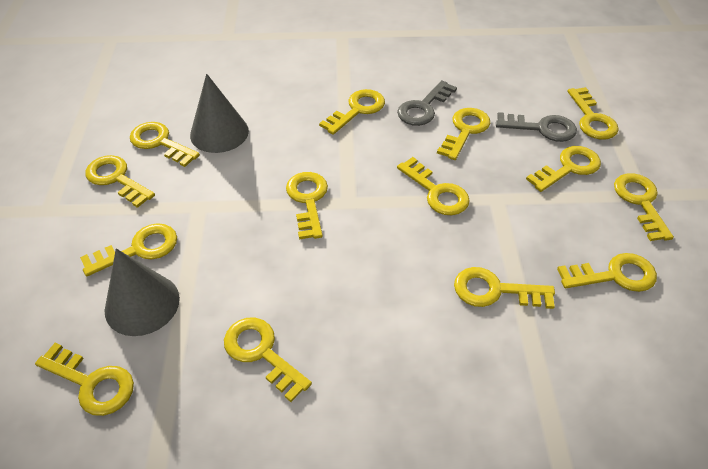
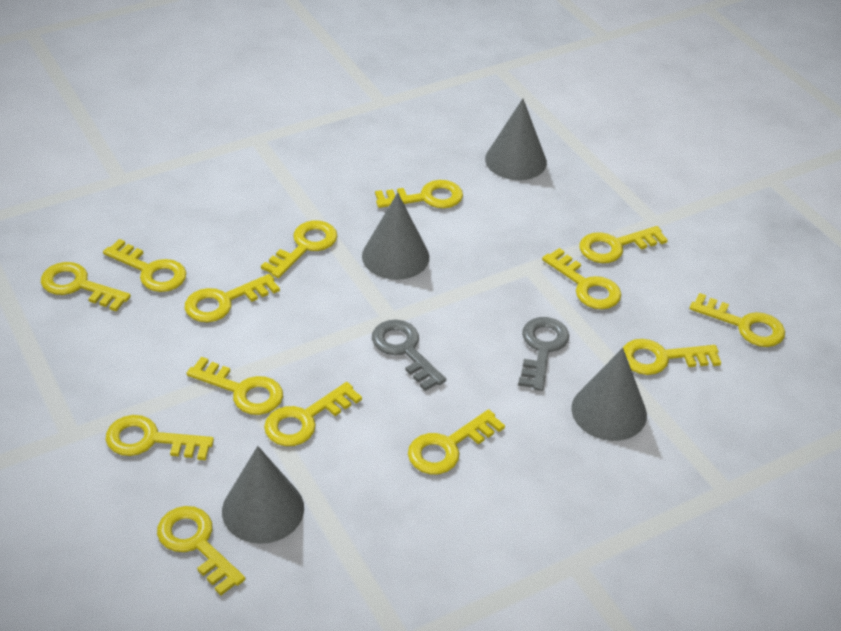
grey cone: 2 -> 4

